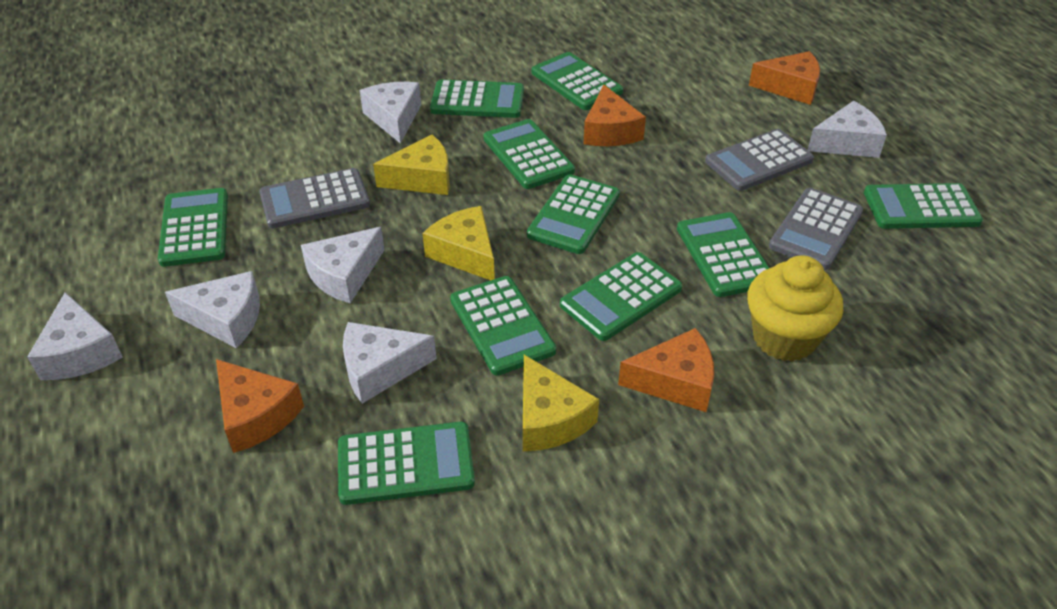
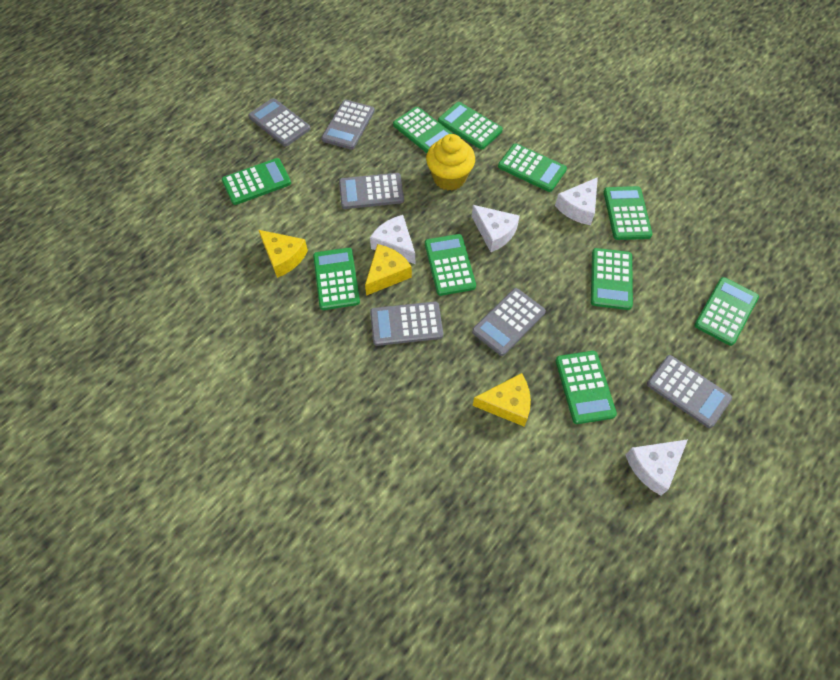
grey calculator: 3 -> 6
orange cheese: 4 -> 0
white cheese: 6 -> 4

